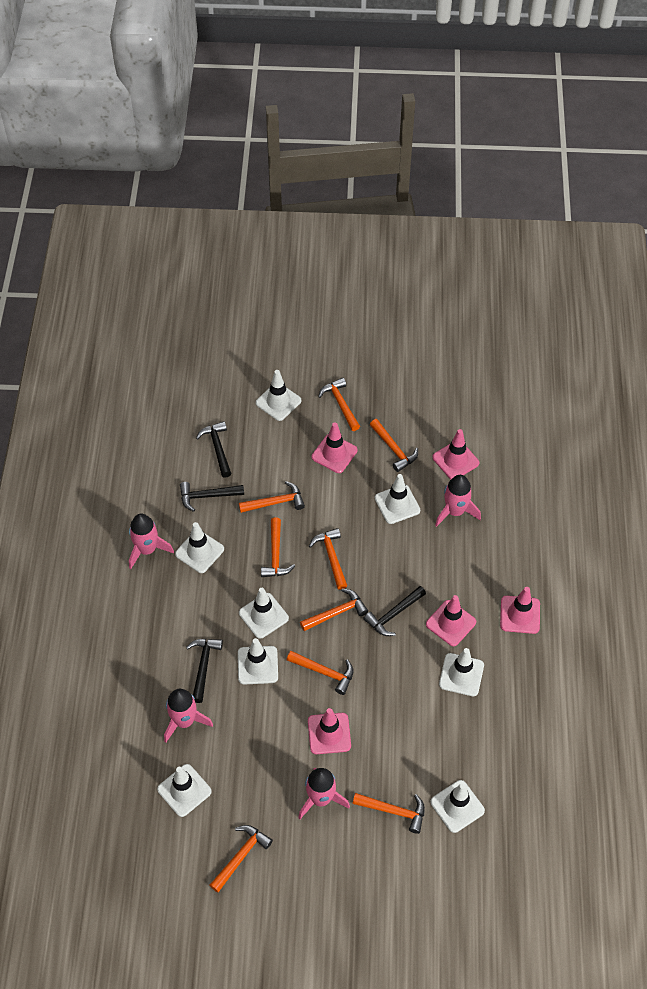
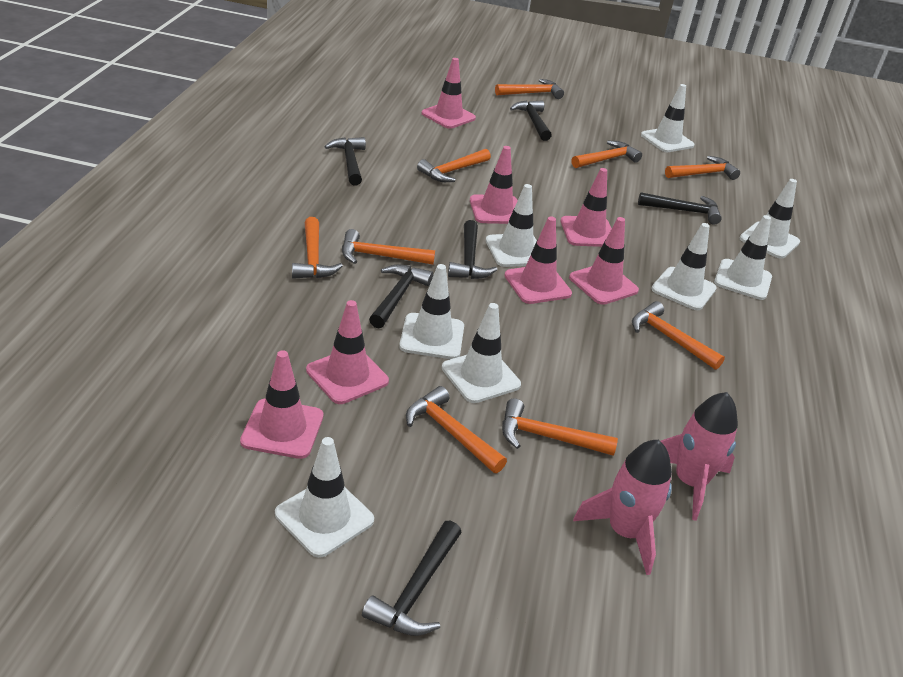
black hammer: 4 -> 6
pink rocket: 4 -> 2
pink traffic cone: 5 -> 7

